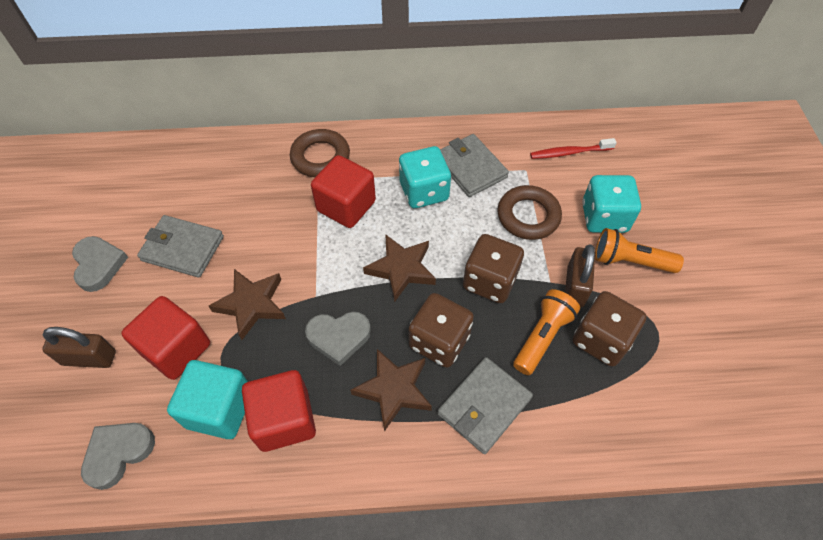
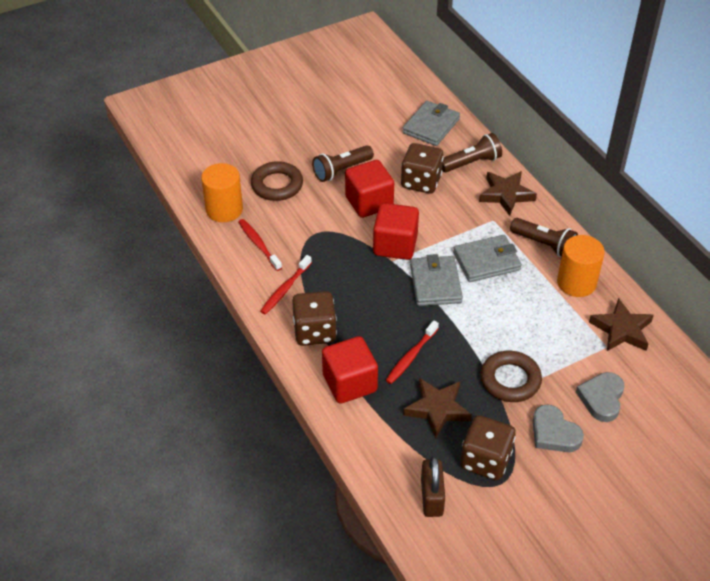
brown flashlight: 0 -> 3
brown padlock: 2 -> 1
grey heart: 3 -> 2
orange cylinder: 0 -> 2
orange flashlight: 2 -> 0
red toothbrush: 1 -> 3
turquoise cube: 1 -> 0
turquoise dice: 2 -> 0

